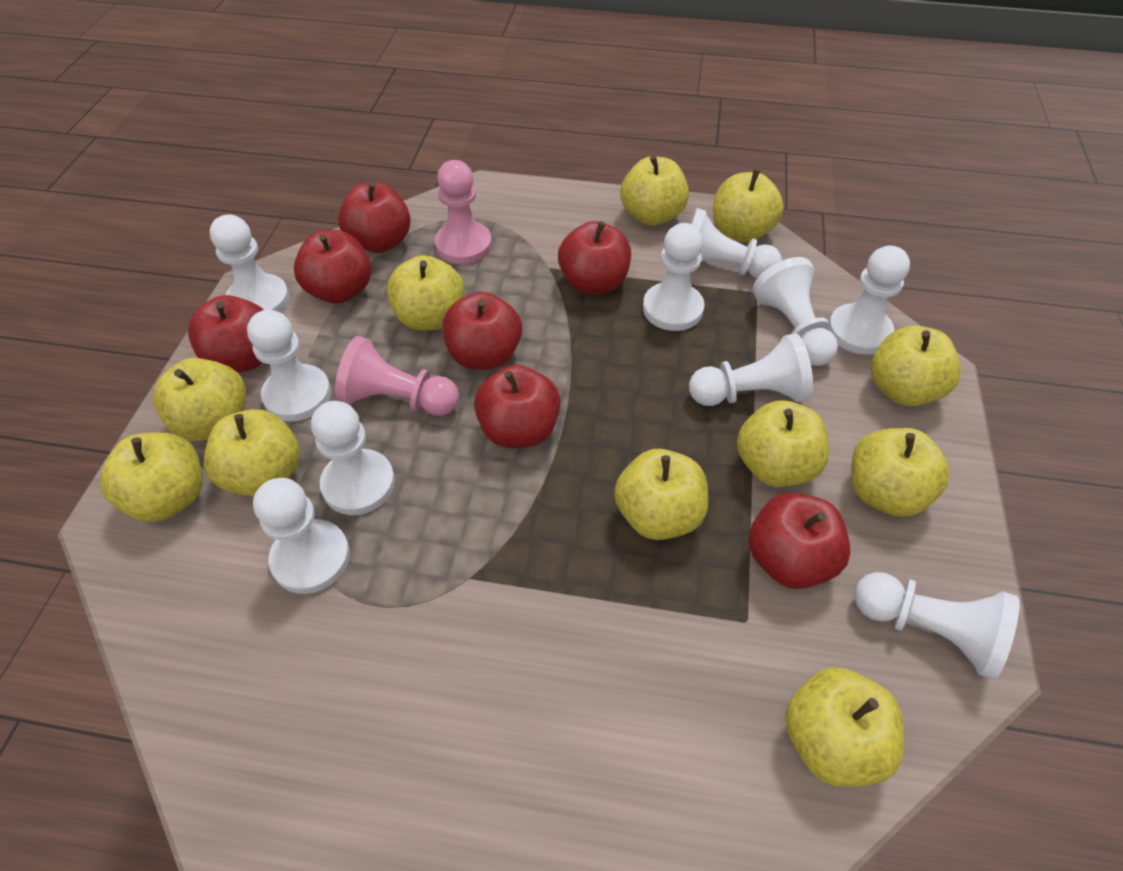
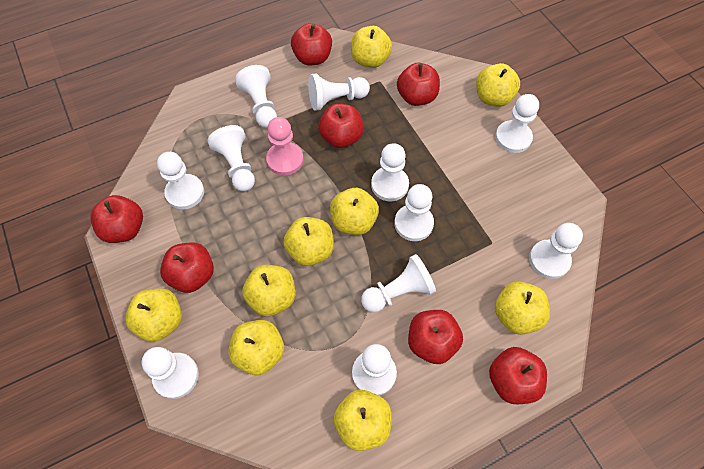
pink pawn: 2 -> 1
white pawn: 10 -> 11
yellow apple: 11 -> 9

